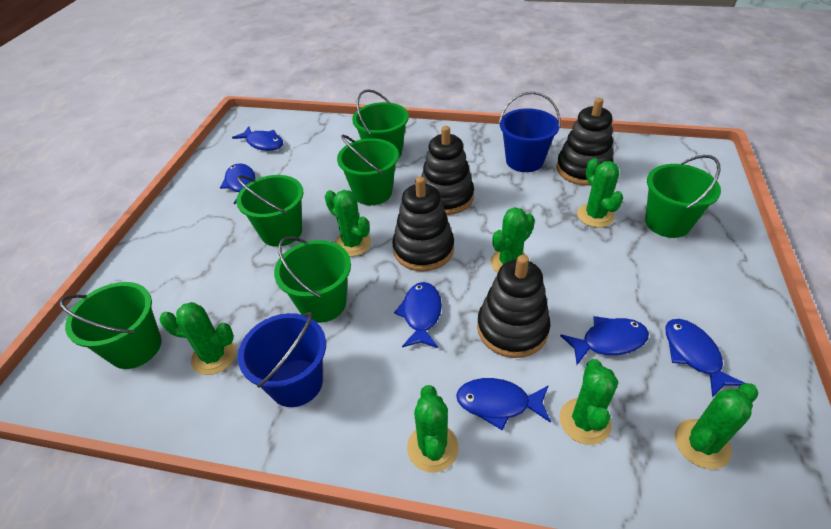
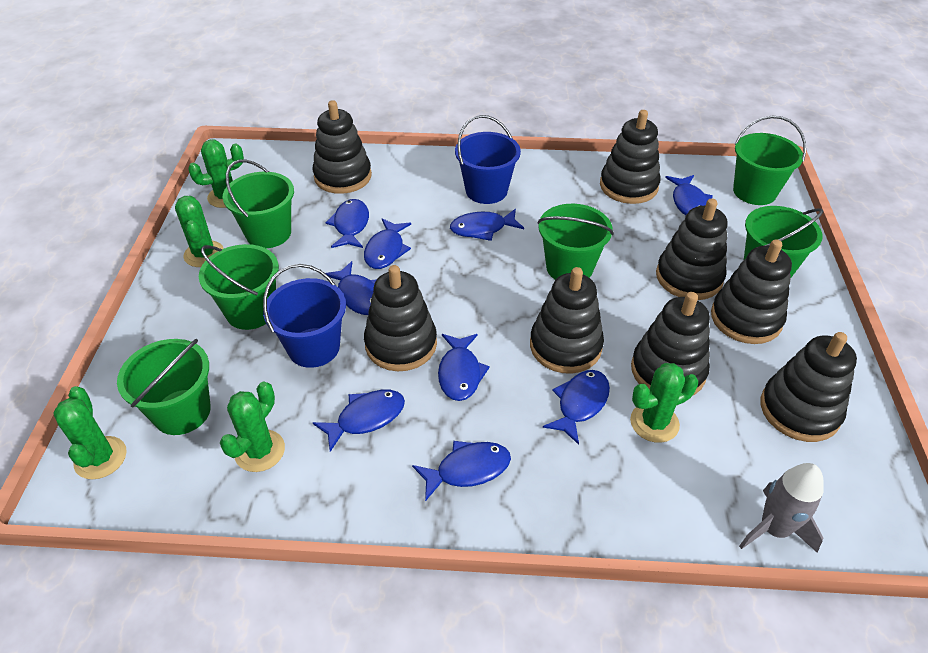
black stacking toy: 4 -> 8
blue fish: 6 -> 9
green cactus: 7 -> 5
grey rocket: 0 -> 1

